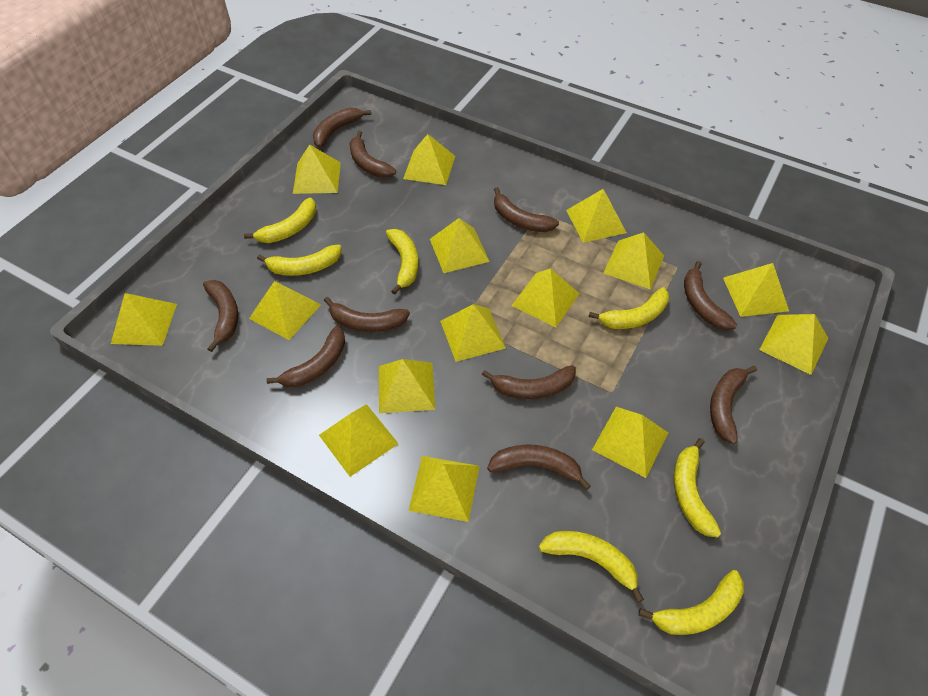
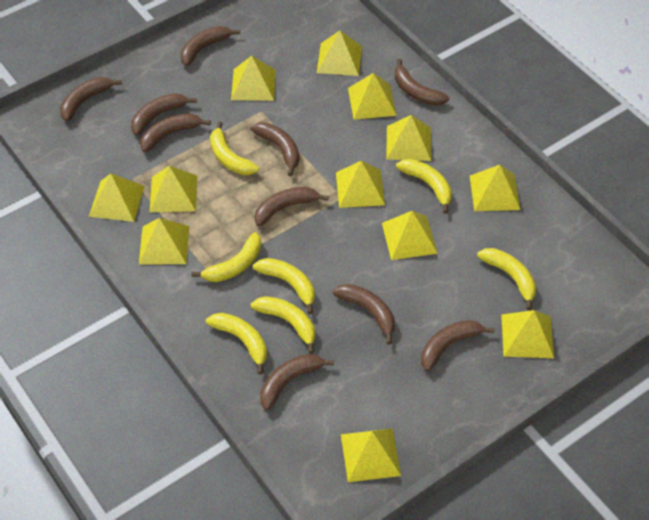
yellow pyramid: 15 -> 12

